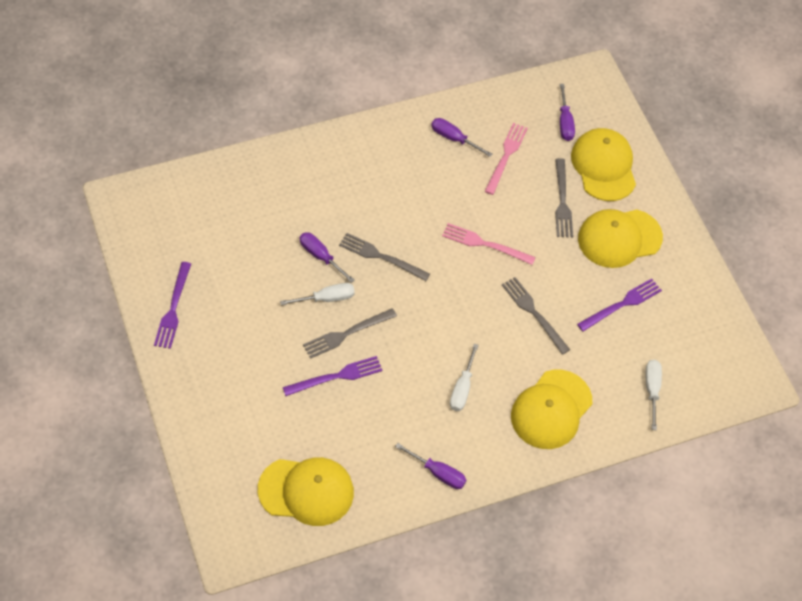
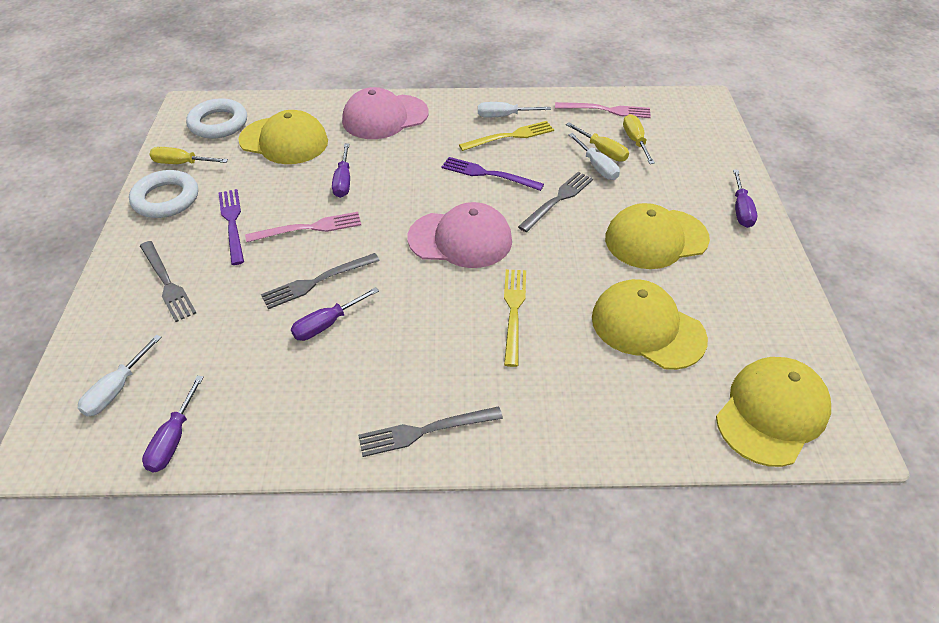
pink cap: 0 -> 2
purple fork: 3 -> 2
white ring: 0 -> 2
yellow fork: 0 -> 2
yellow screwdriver: 0 -> 3

